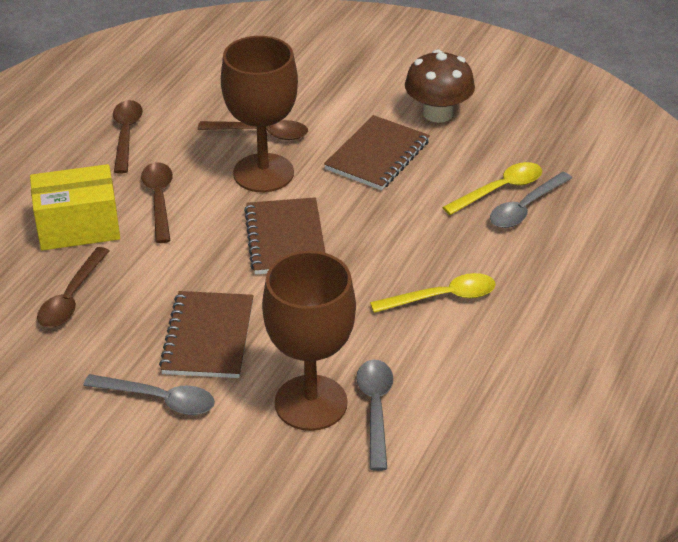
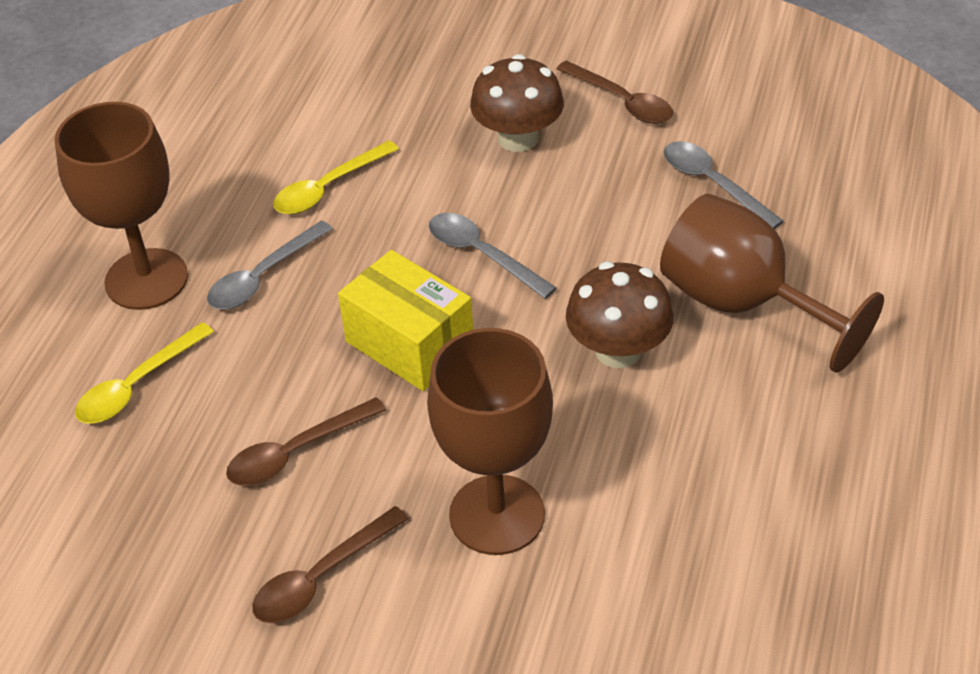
brown goblet: 2 -> 3
brown mushroom: 1 -> 2
brown notebook: 3 -> 0
brown spoon: 4 -> 3

